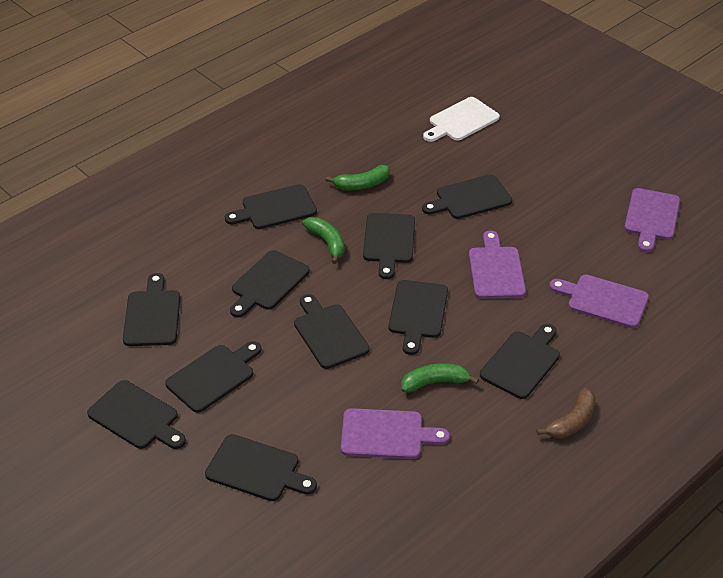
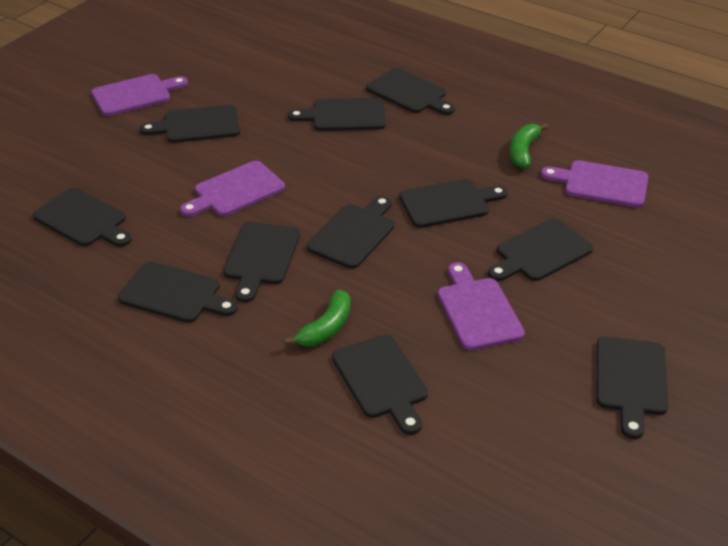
brown banana: 1 -> 0
green banana: 3 -> 2
white cutting board: 1 -> 0

